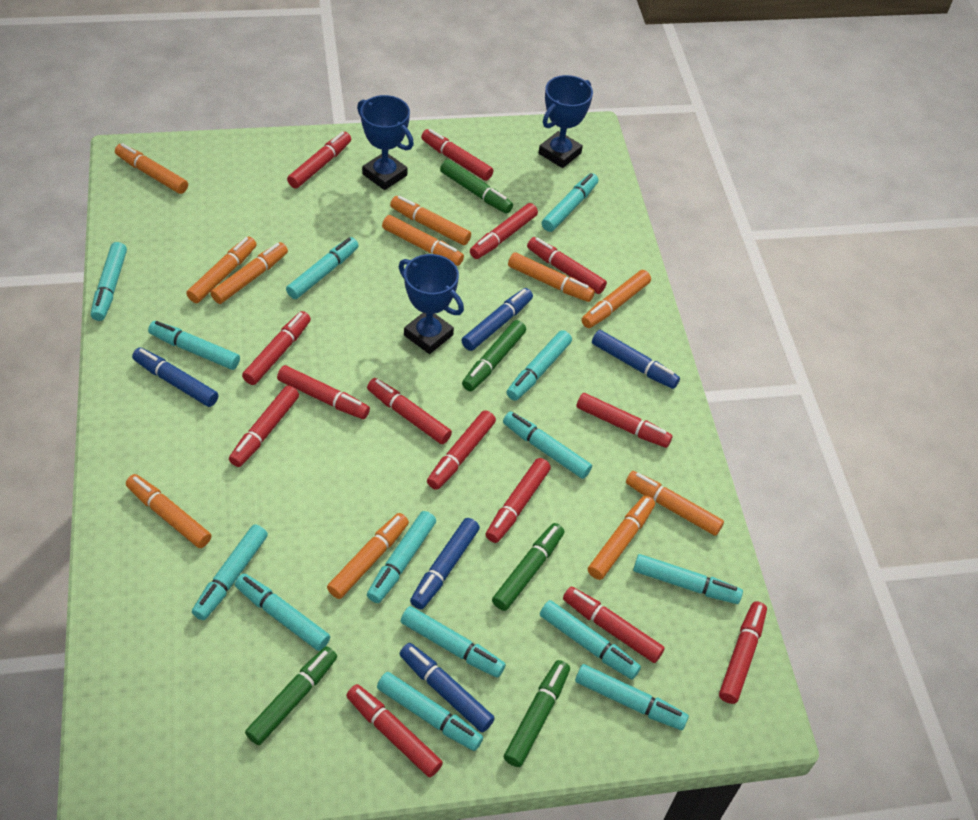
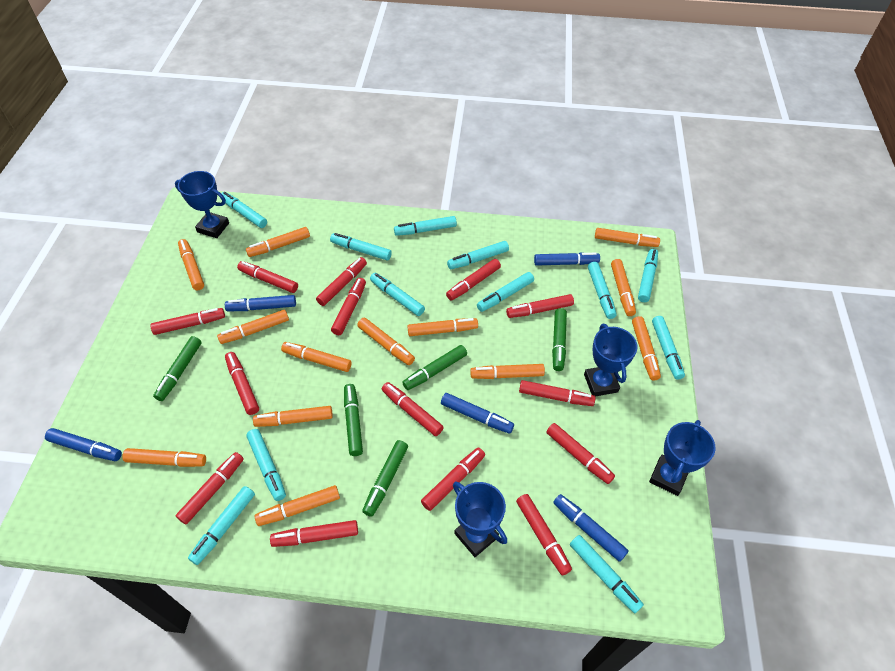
blue trophy: 3 -> 4
orange marker: 11 -> 13
turquoise marker: 14 -> 12

